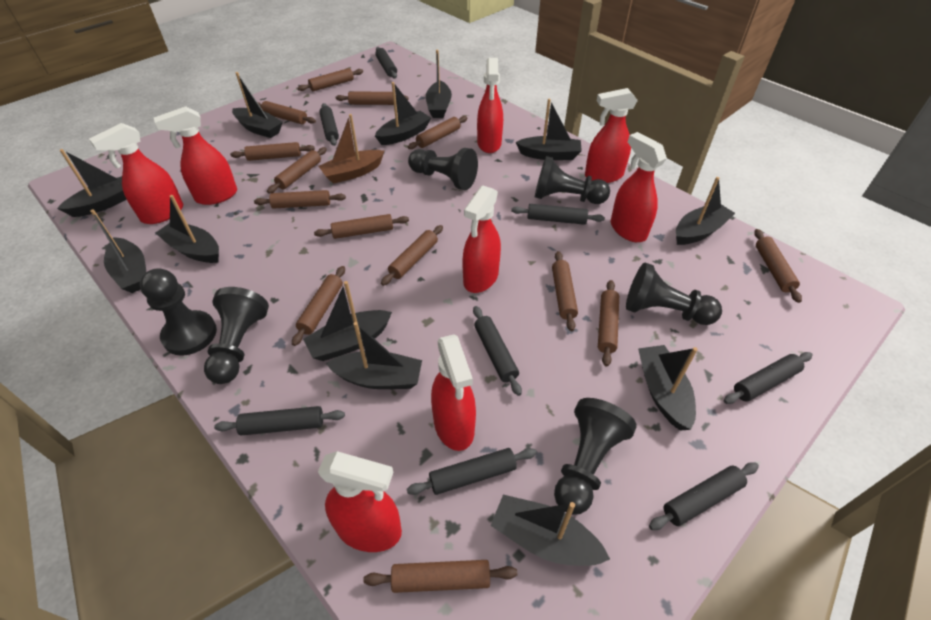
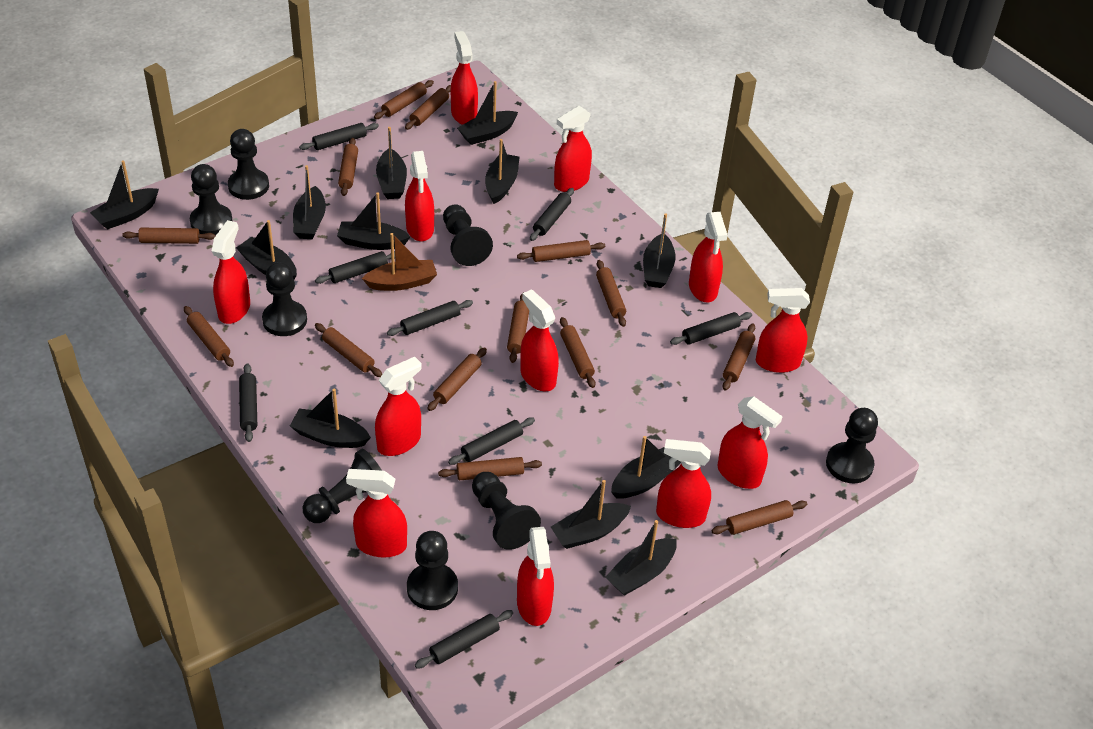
black pawn: 6 -> 8
red spray bottle: 8 -> 12

